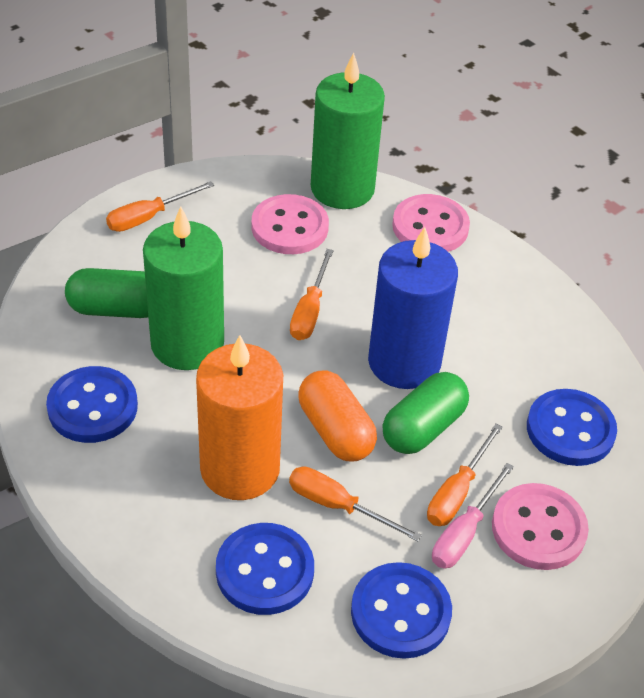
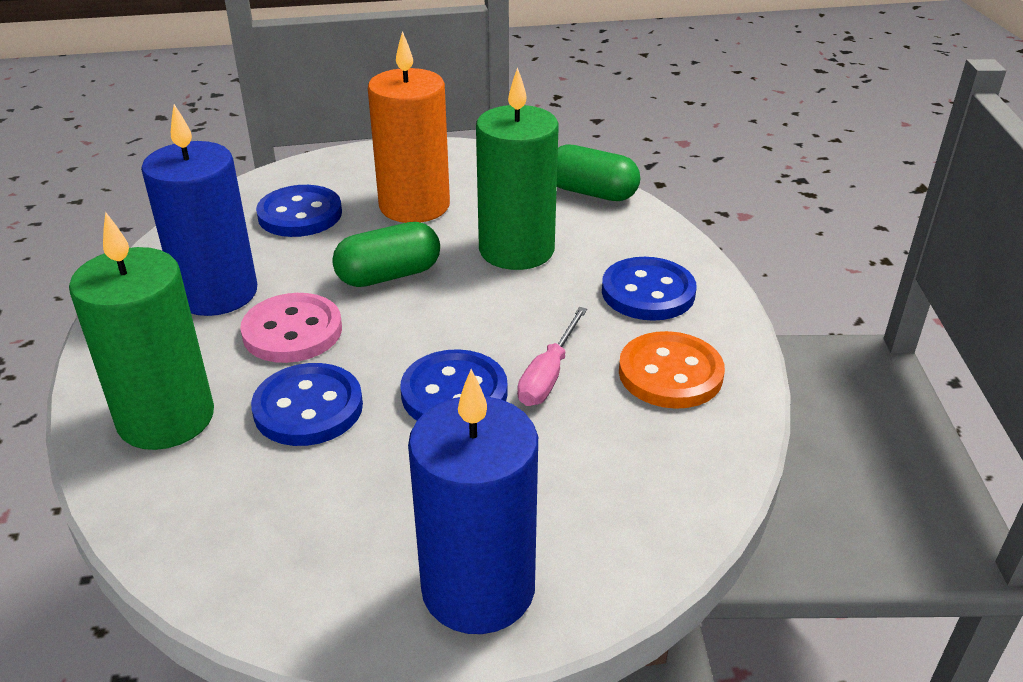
blue candle: 1 -> 2
orange button: 0 -> 1
orange capsule: 1 -> 0
orange screwdriver: 4 -> 0
pink button: 3 -> 1

